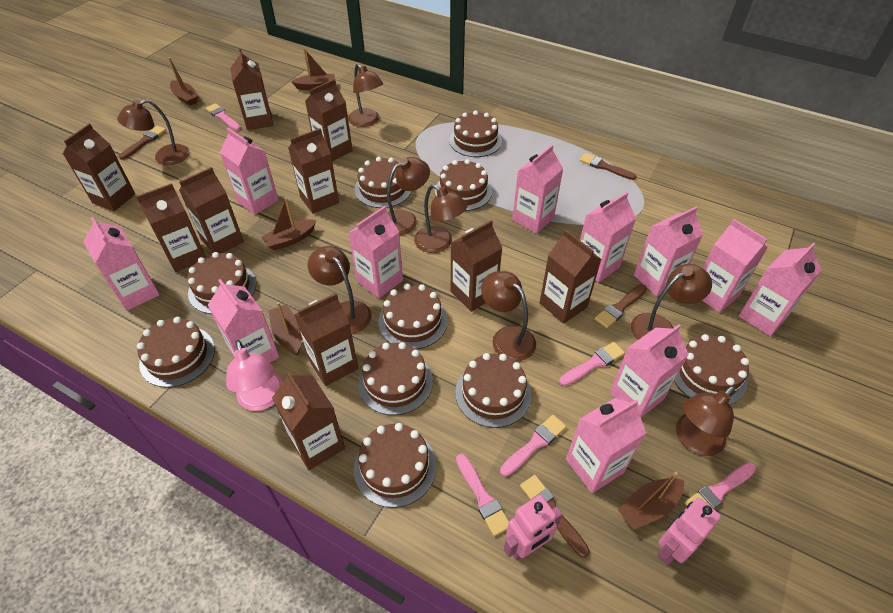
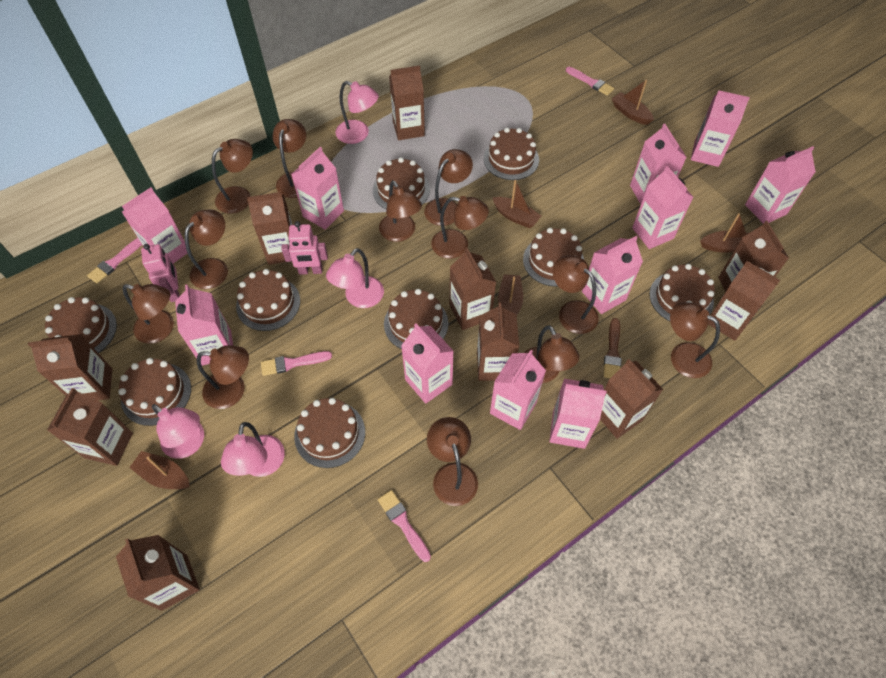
brown brush: 4 -> 1
brown cake: 10 -> 9
brown lamp: 8 -> 12
pink brush: 5 -> 4
pink lamp: 1 -> 4

